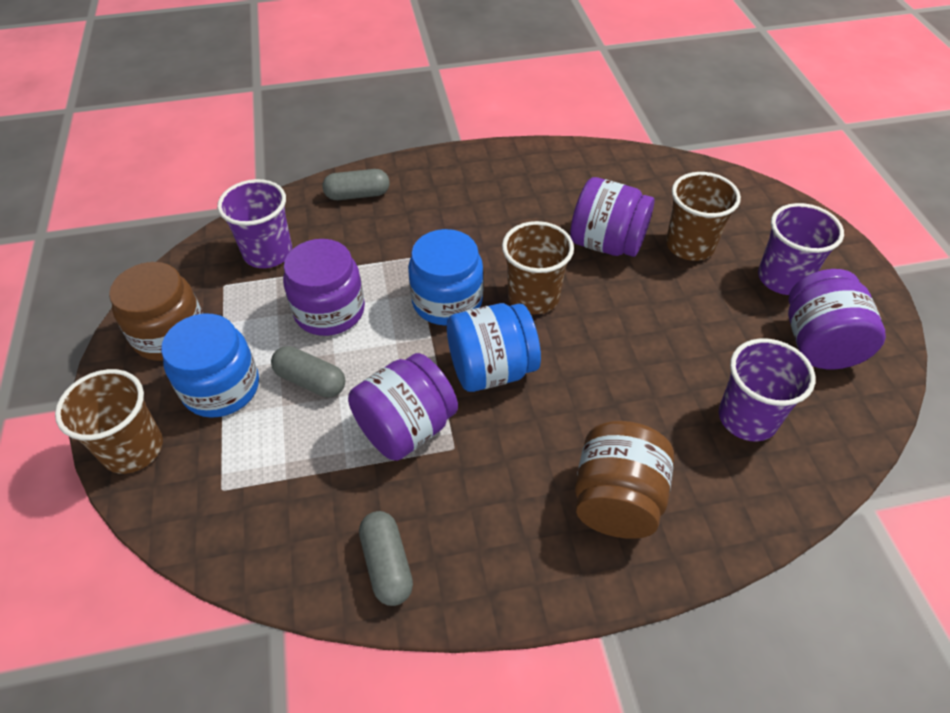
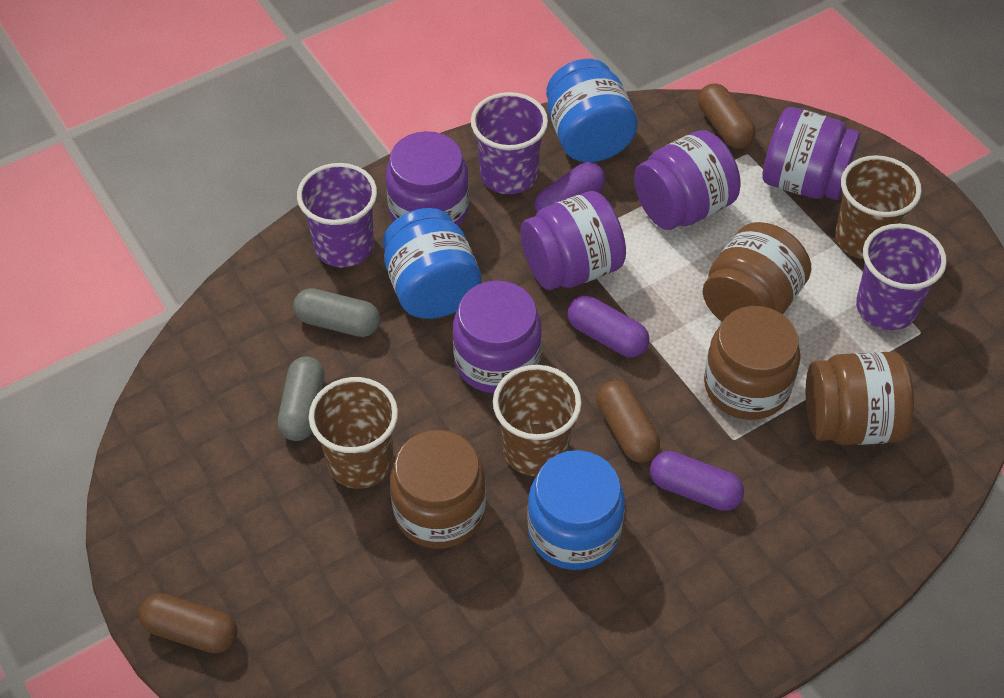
brown capsule: 0 -> 3
brown jar: 2 -> 4
grey capsule: 3 -> 2
purple capsule: 0 -> 3
purple jar: 4 -> 5

